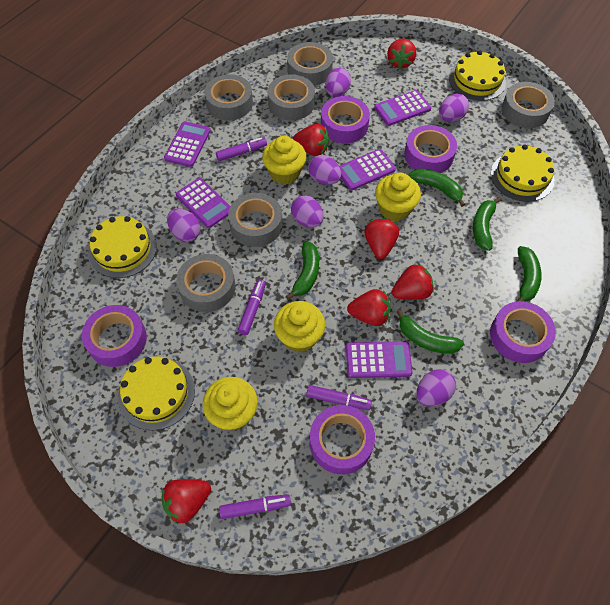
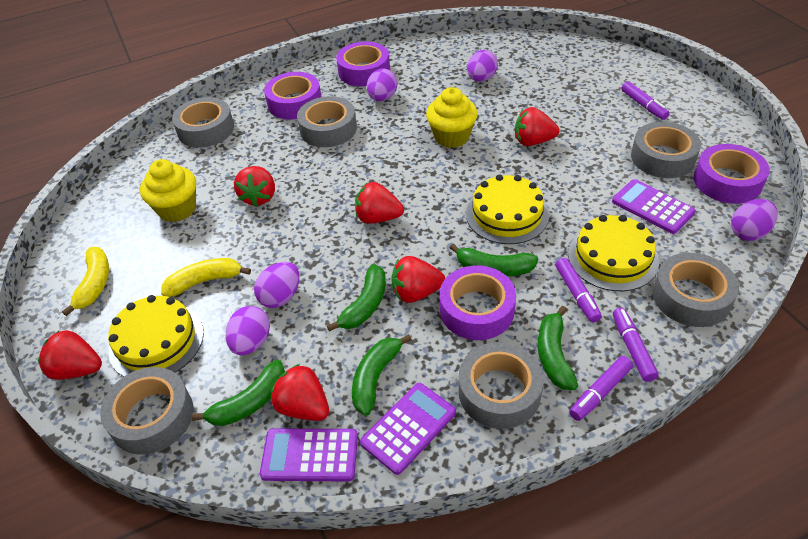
purple calculator: 5 -> 3
purple egg: 6 -> 5
purple tape: 5 -> 4
yellow banana: 0 -> 2
yellow cake: 4 -> 3
yellow cupcake: 4 -> 2

